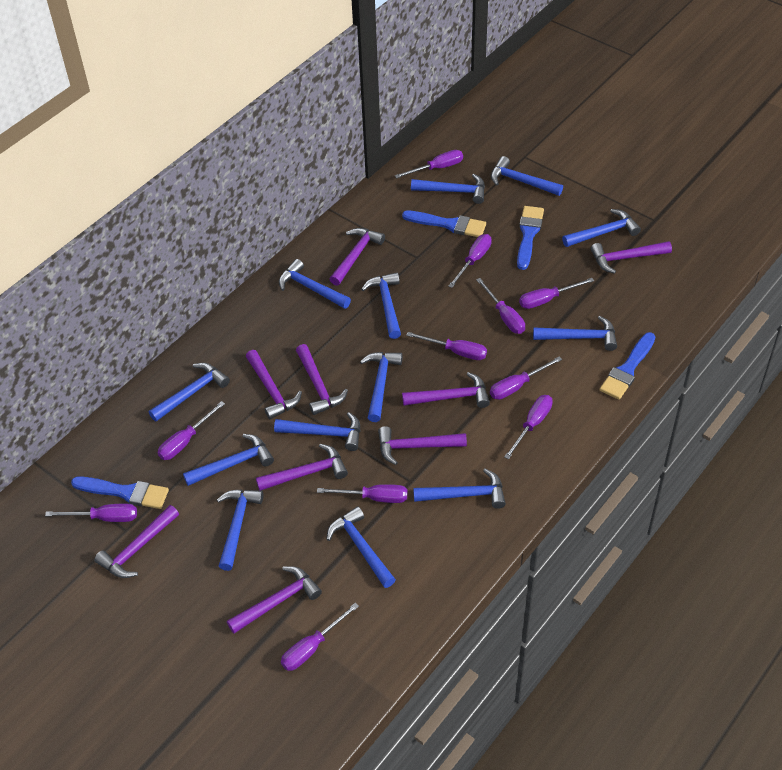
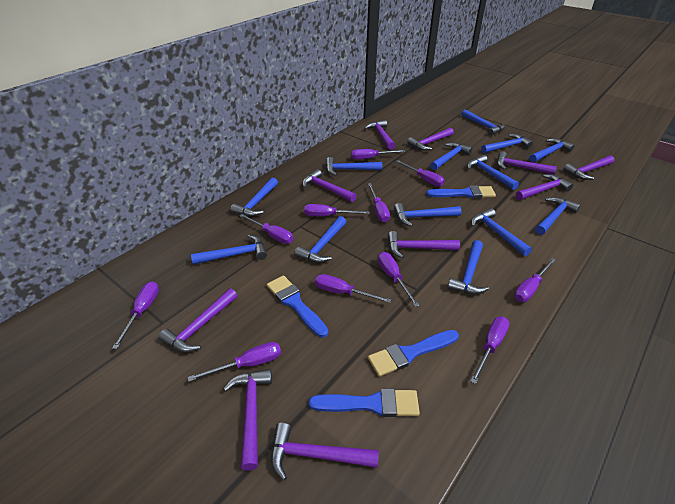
purple hammer: 9 -> 10

